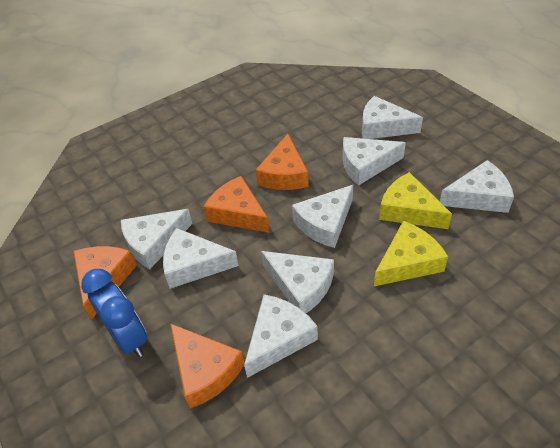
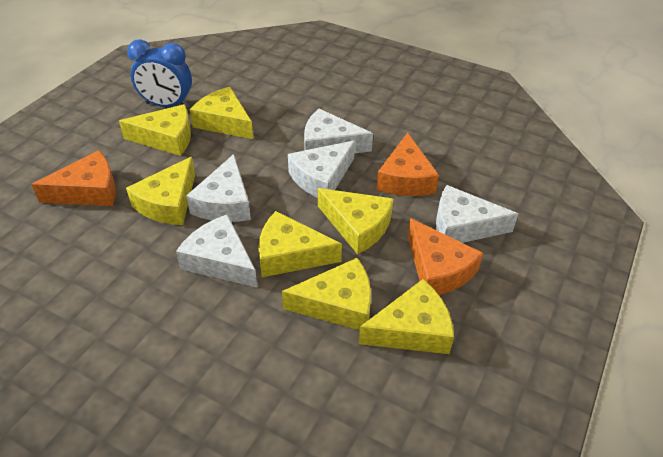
orange cheese: 4 -> 3
white cheese: 8 -> 5
yellow cheese: 2 -> 7

